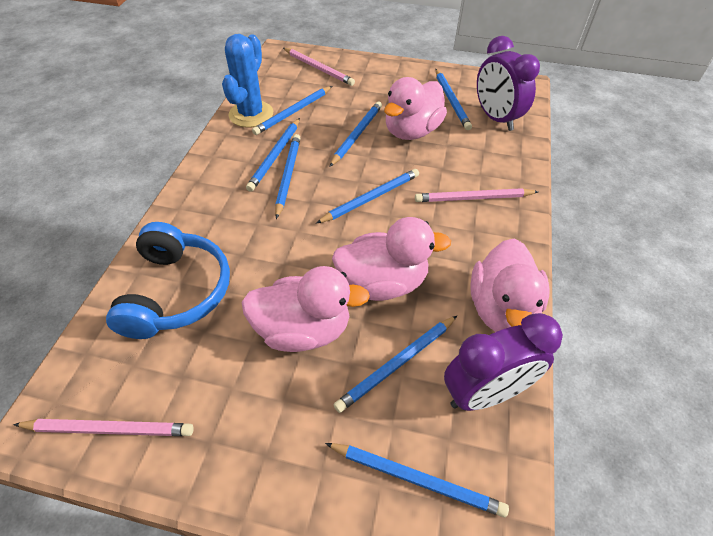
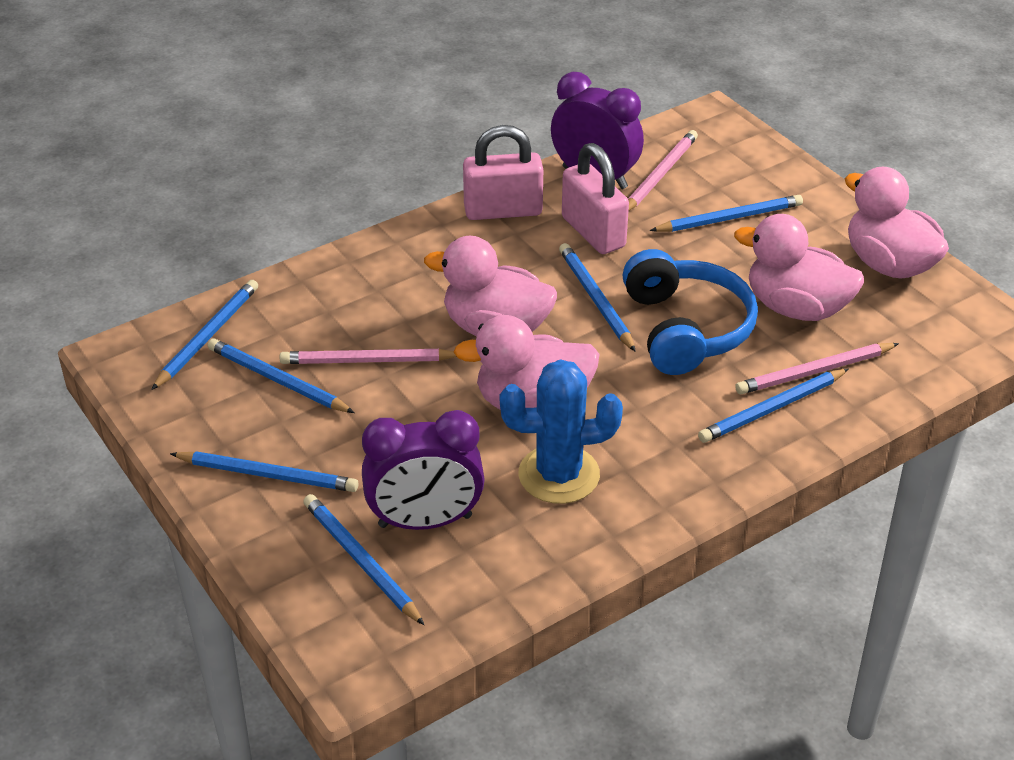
blue pencil: 8 -> 7
pink padlock: 0 -> 2

